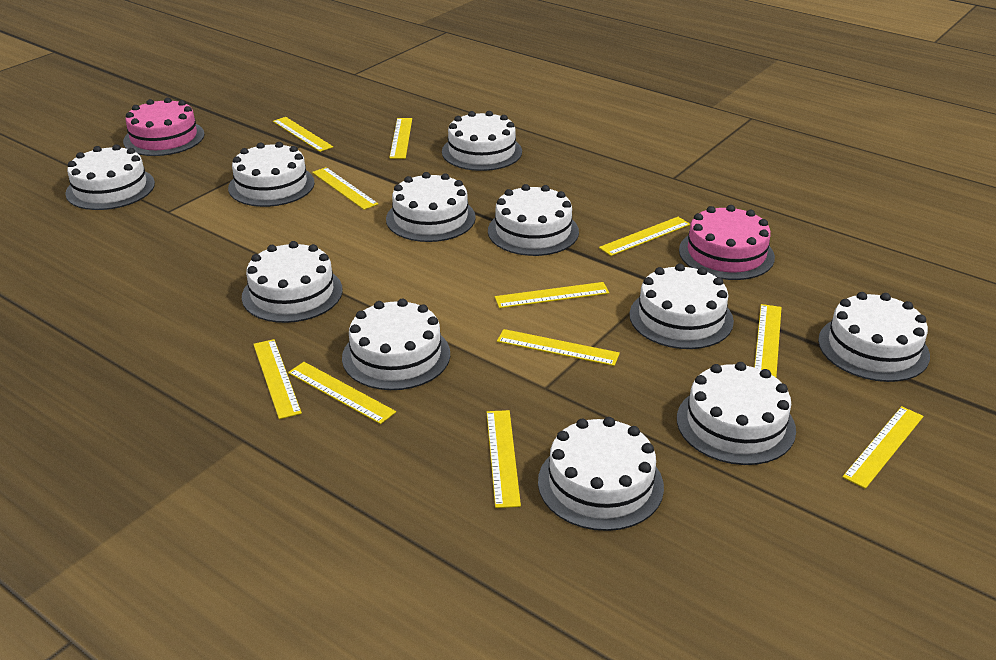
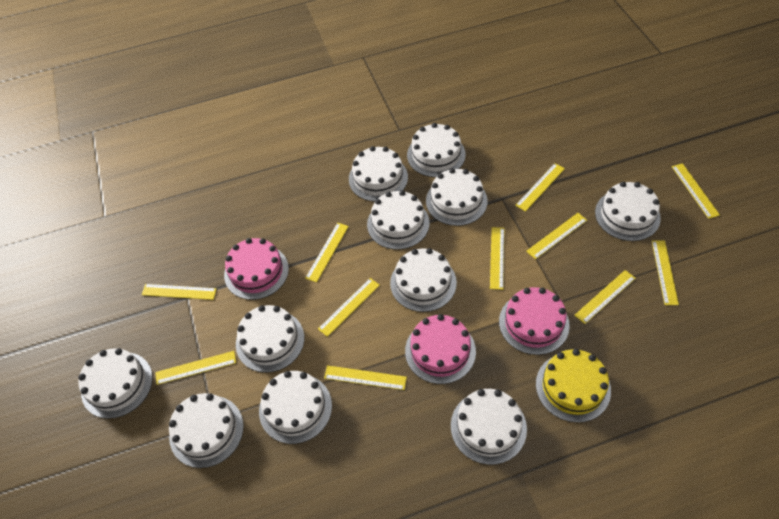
pink cake: 2 -> 3
yellow cake: 0 -> 1

